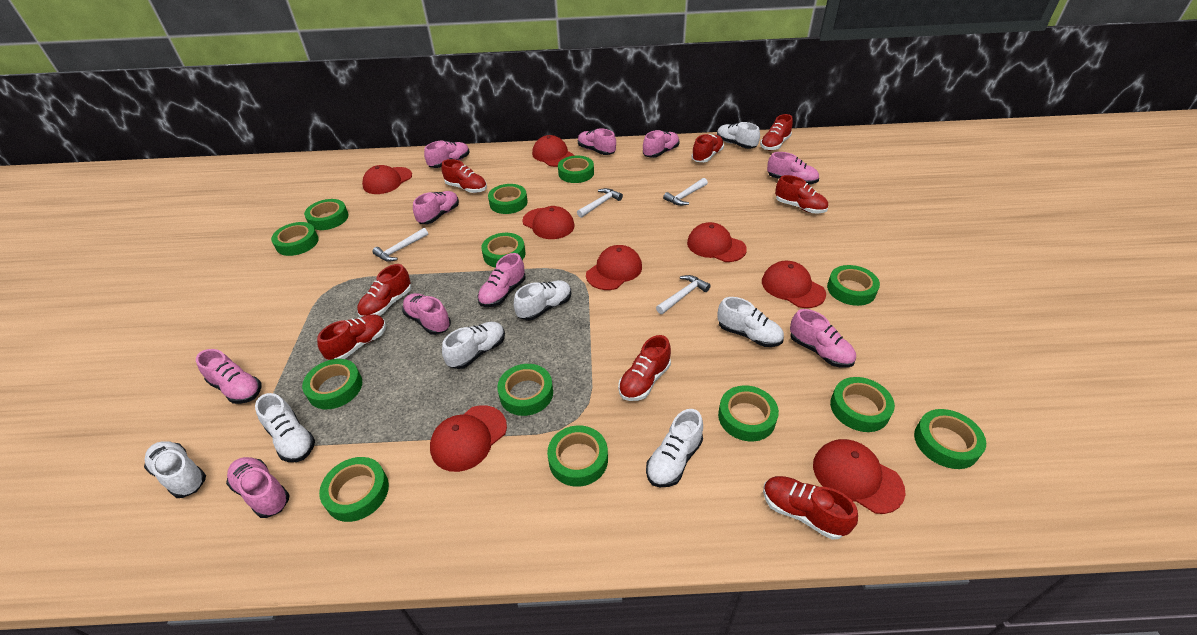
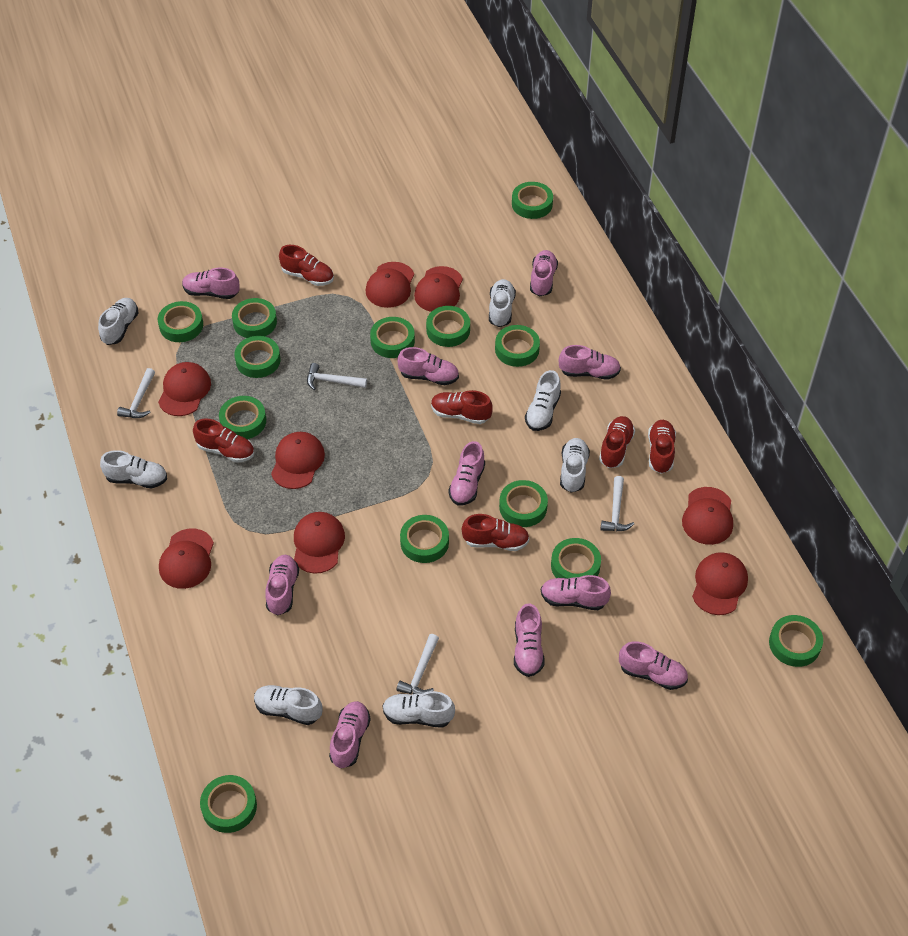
red shoe: 8 -> 6

